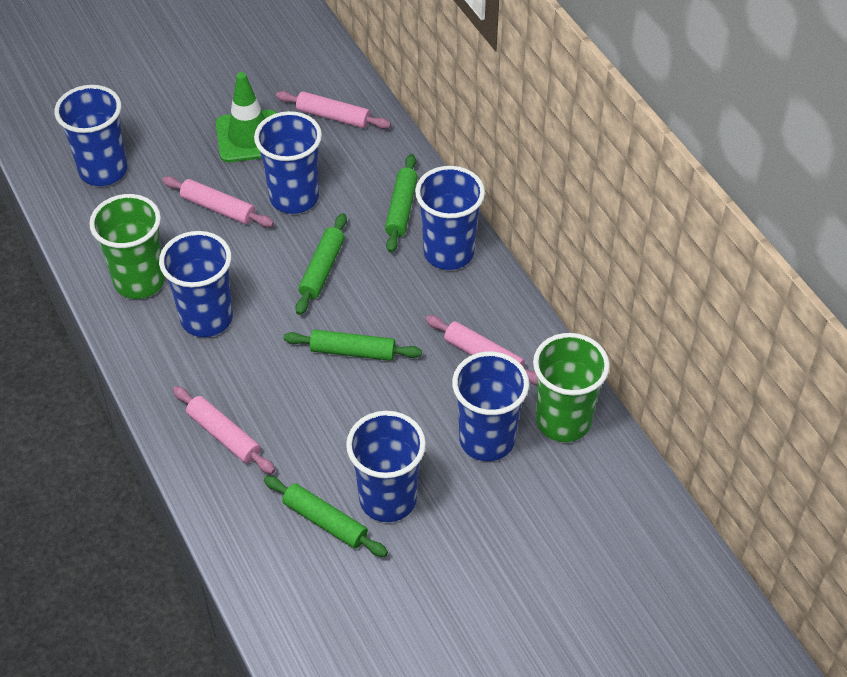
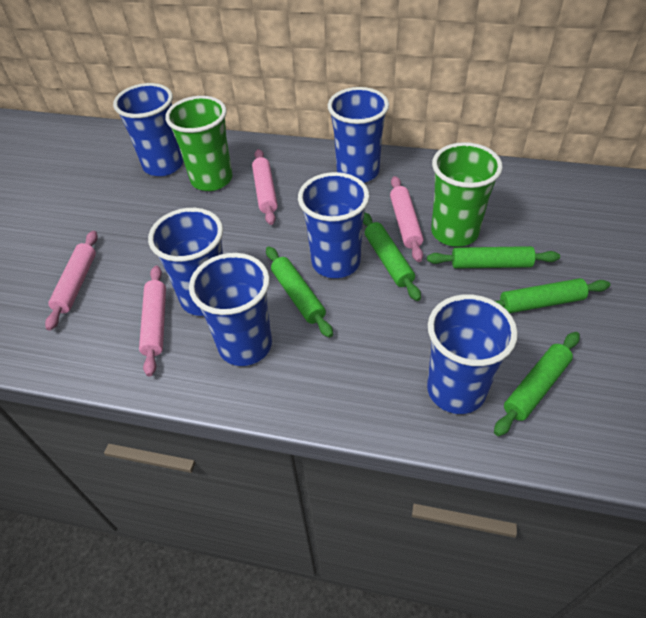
green rolling pin: 4 -> 5
green traffic cone: 1 -> 0

